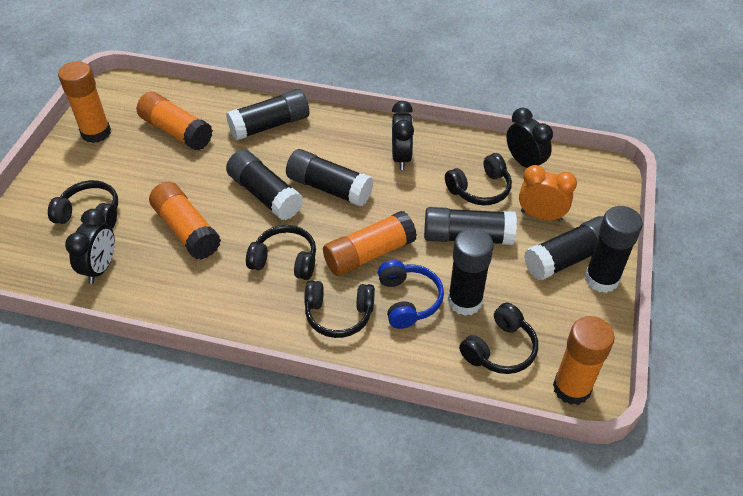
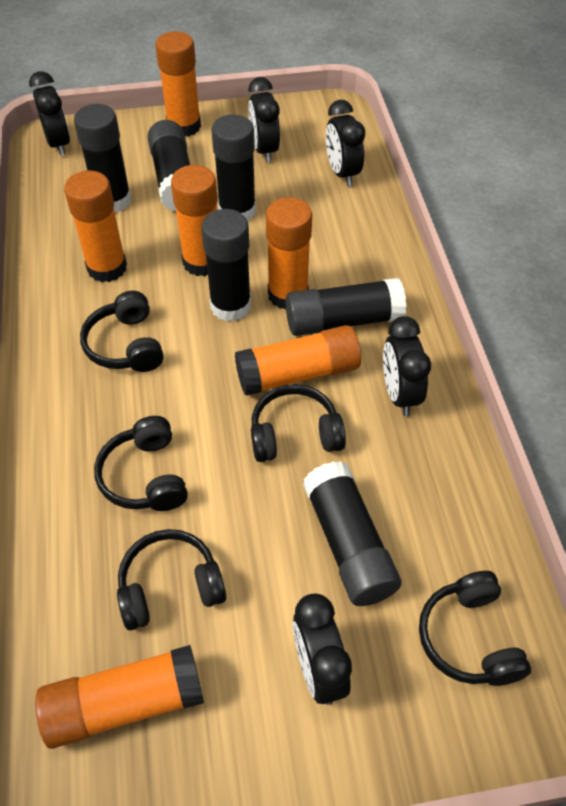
black clock: 3 -> 5
black glue stick: 7 -> 6
blue headphones: 1 -> 0
orange clock: 1 -> 0
orange glue stick: 5 -> 6

